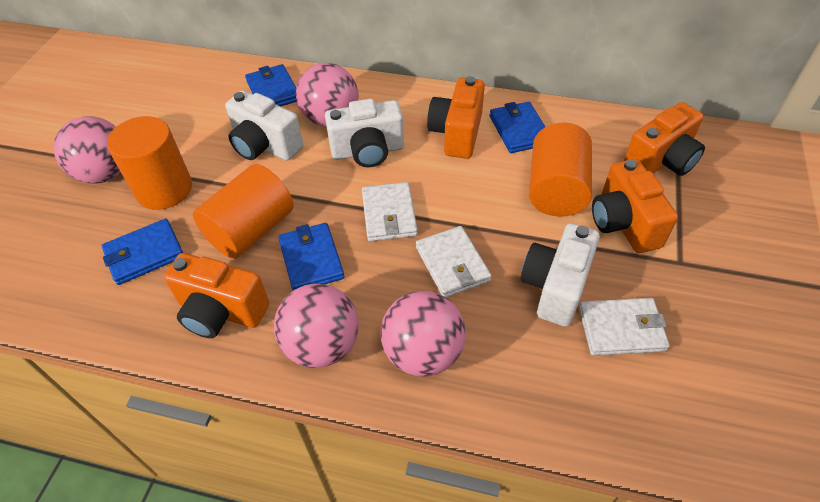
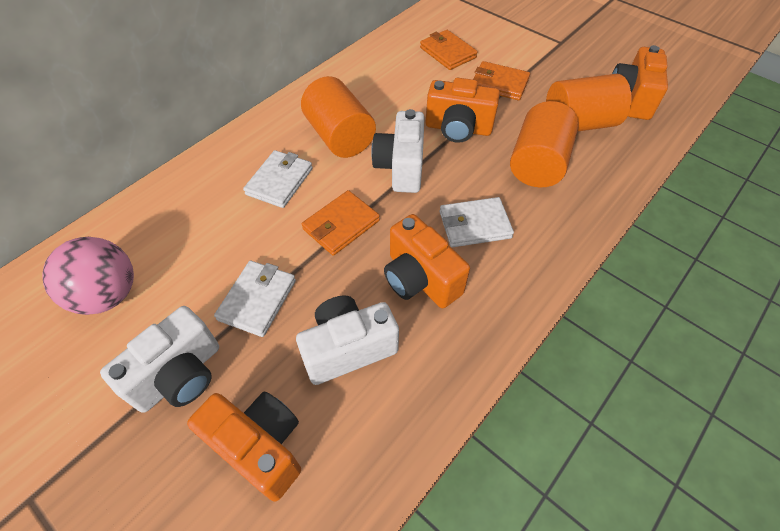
blue wallet: 4 -> 0
orange wallet: 0 -> 3
pink ball: 4 -> 1

